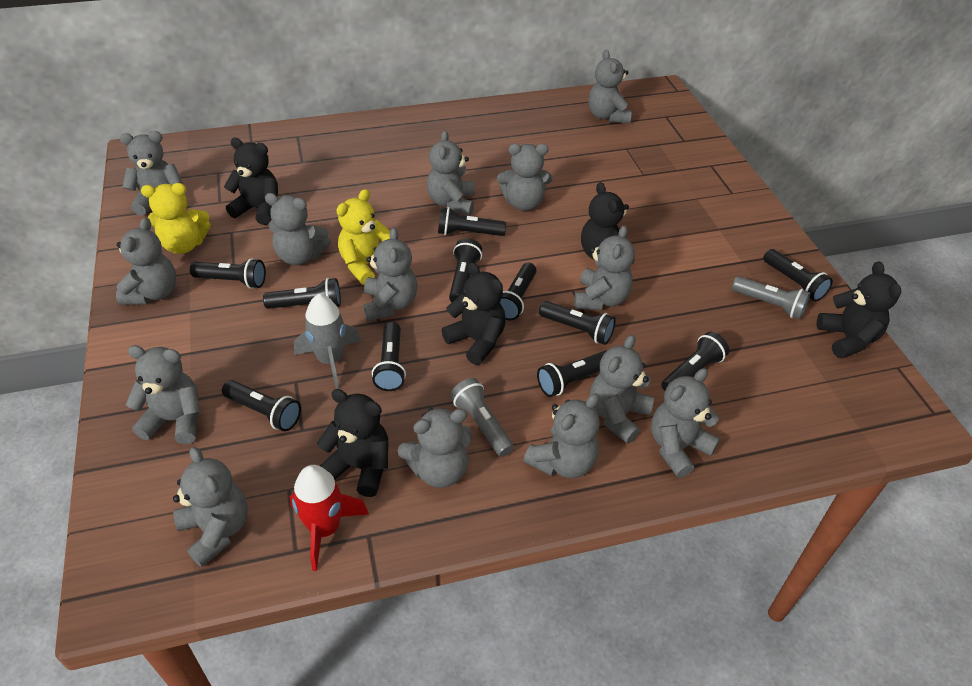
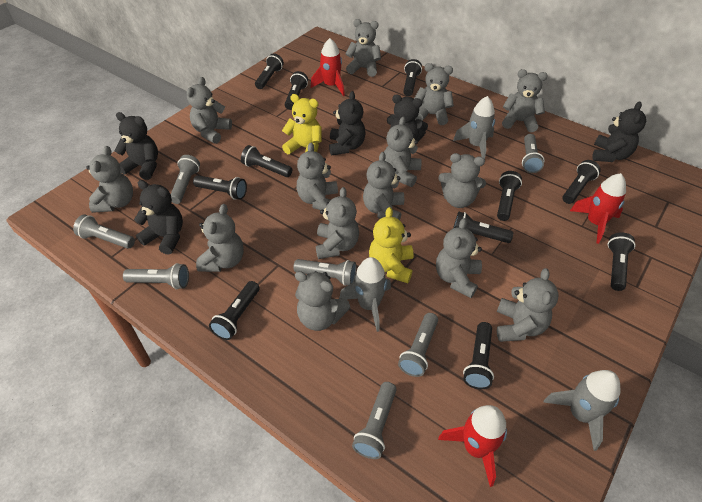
grey flashlight: 2 -> 7
grey rocket: 1 -> 3
red rocket: 1 -> 3

